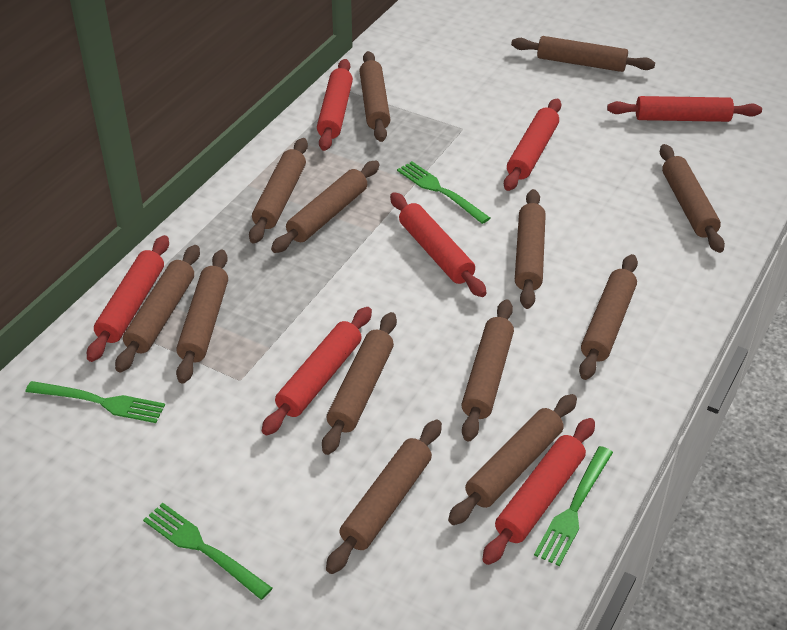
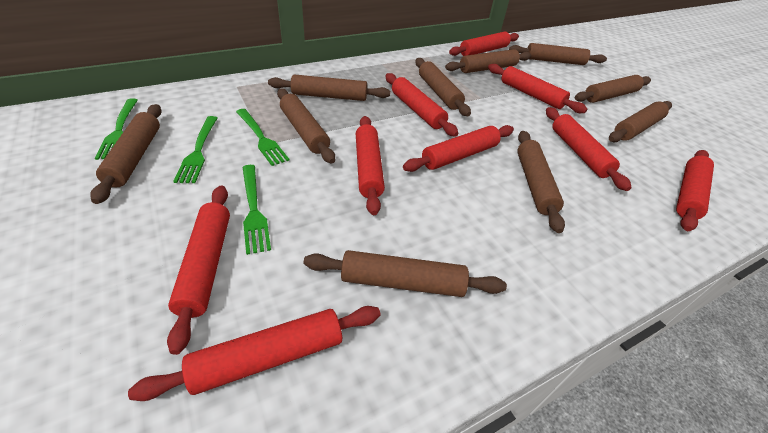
brown rolling pin: 13 -> 10
red rolling pin: 7 -> 9

